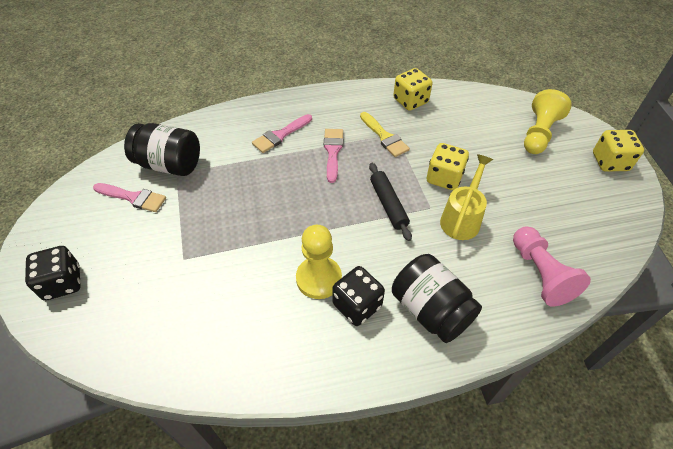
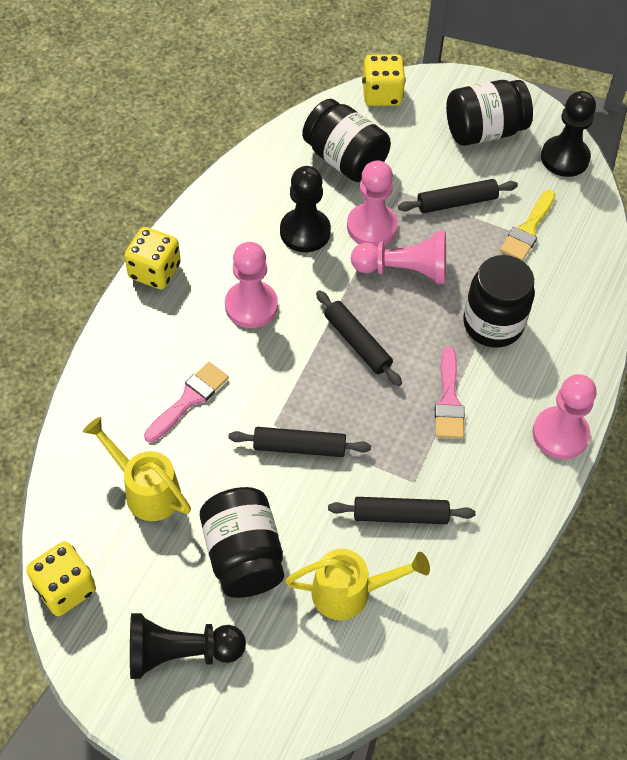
black dice: 2 -> 0
black jar: 2 -> 4
black pawn: 0 -> 3
black rolling pin: 1 -> 4
pink brush: 3 -> 2
pink pawn: 1 -> 4
yellow pawn: 2 -> 0
yellow watering can: 1 -> 2

